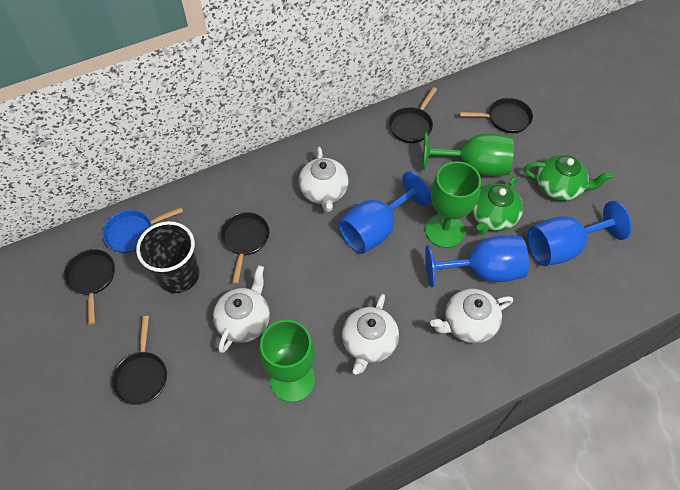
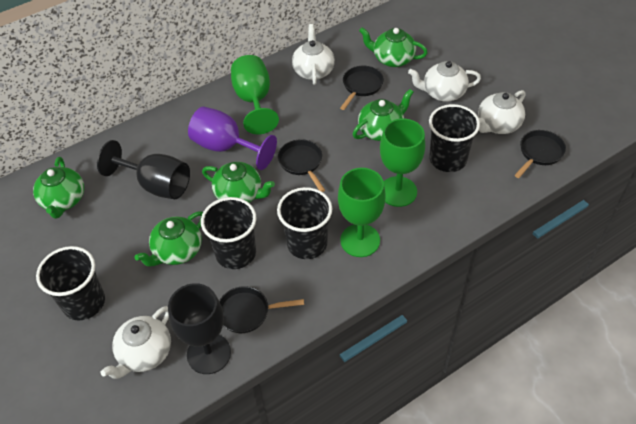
black cup: 1 -> 4
black goblet: 0 -> 2
black pan: 5 -> 4
blue goblet: 3 -> 0
blue pan: 1 -> 0
green teapot: 2 -> 5
purple goblet: 0 -> 1

